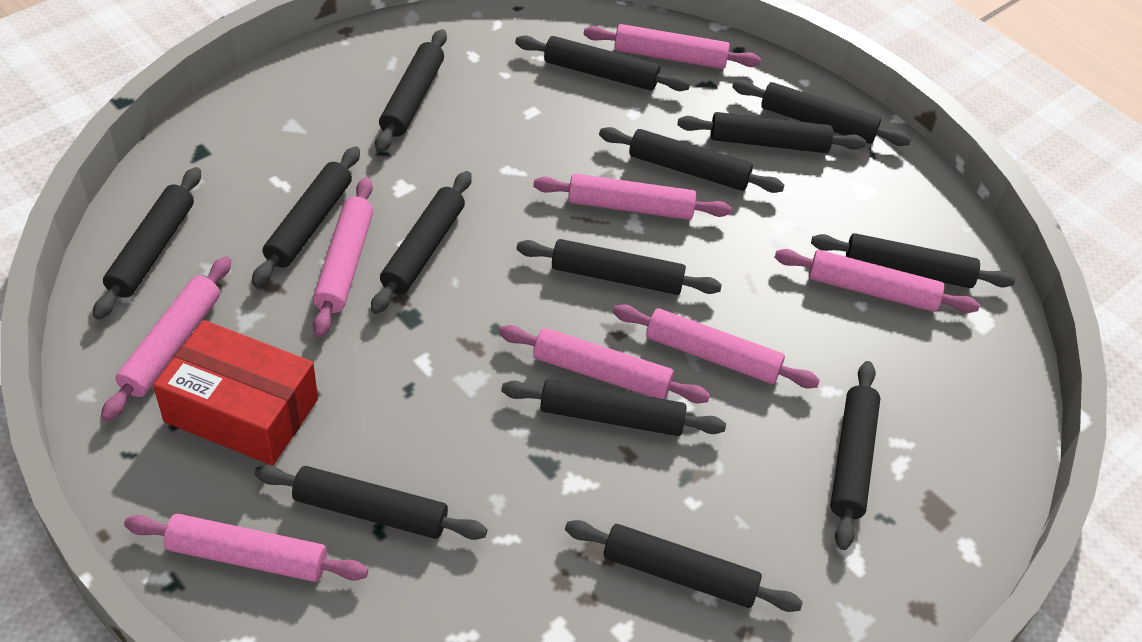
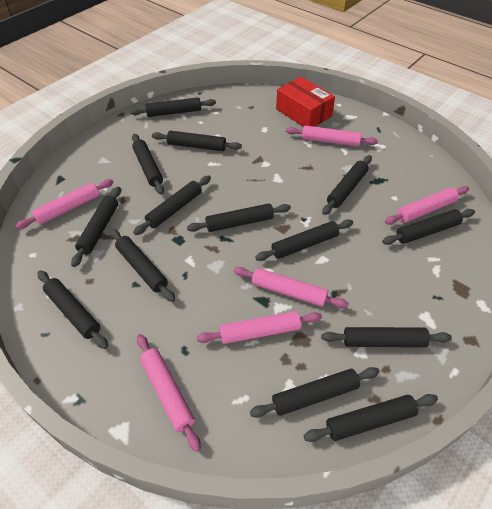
pink rolling pin: 8 -> 6

